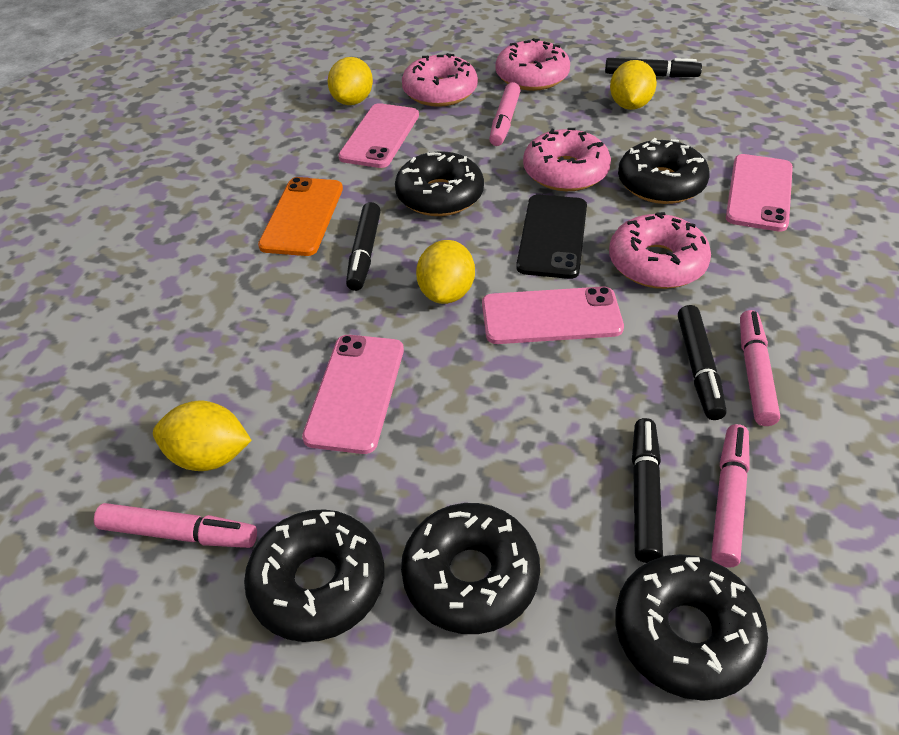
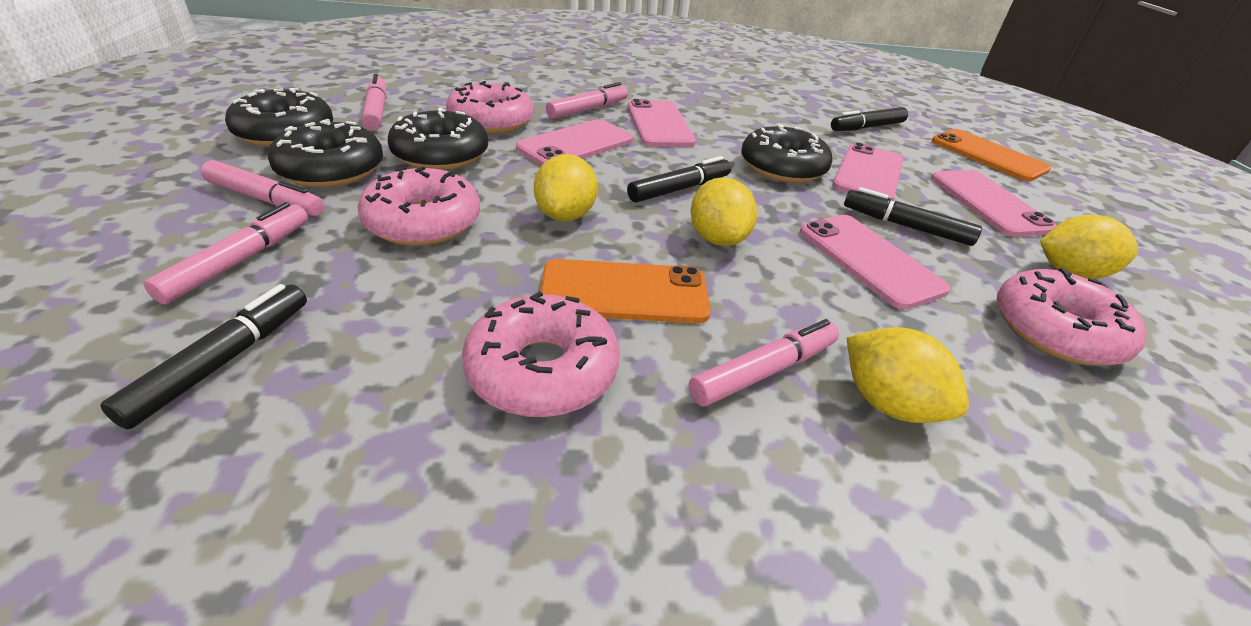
black donut: 5 -> 4
black phone: 1 -> 0
orange phone: 1 -> 2
pink marker: 4 -> 5
pink phone: 4 -> 5

